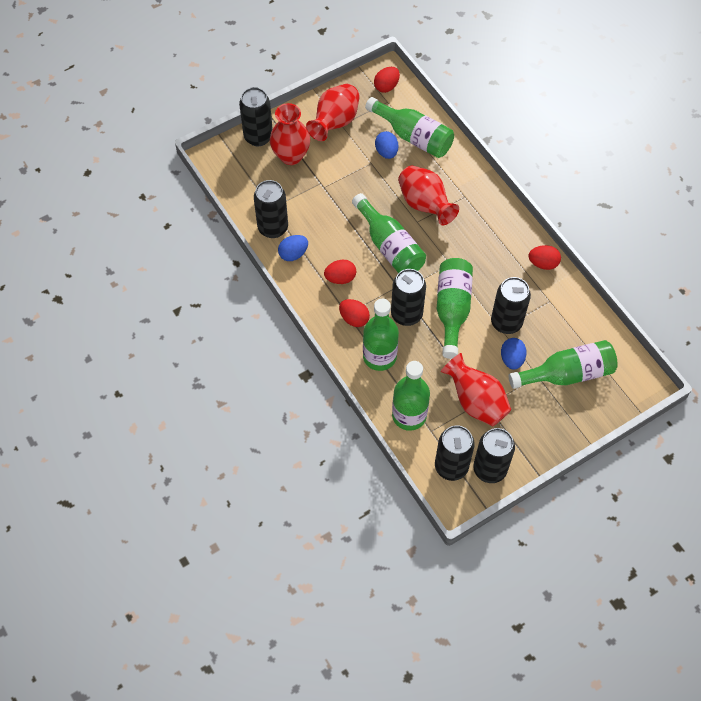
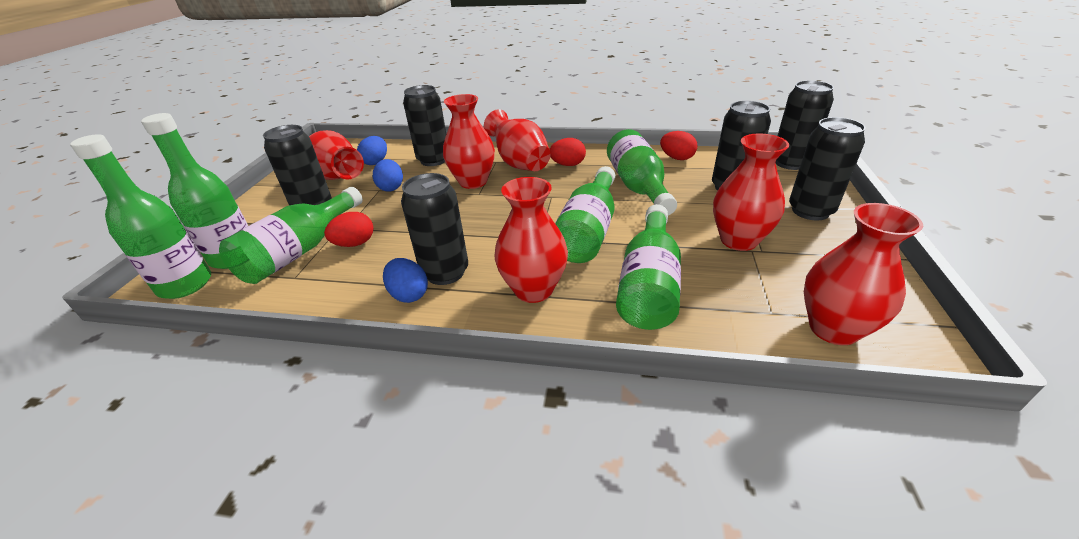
red egg: 4 -> 3
red vase: 4 -> 6

